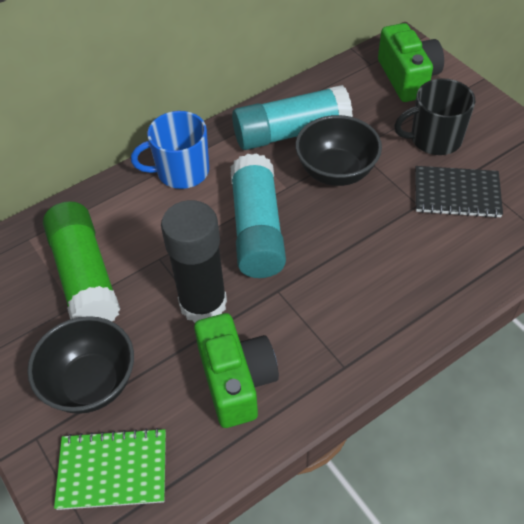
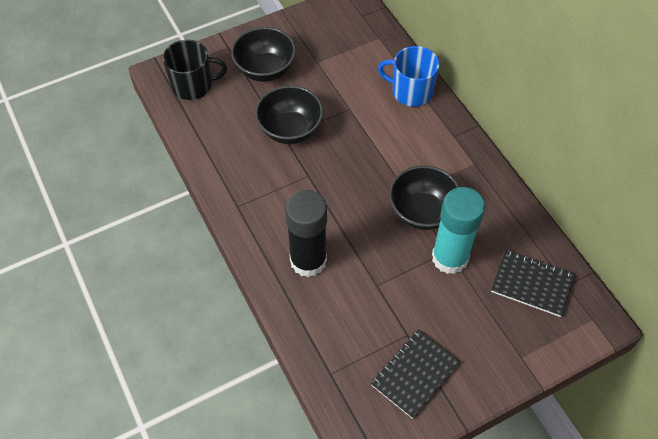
black bowl: 2 -> 3
black notebook: 1 -> 2
green camera: 2 -> 0
green glue stick: 1 -> 0
green notebook: 1 -> 0
turquoise glue stick: 2 -> 1

